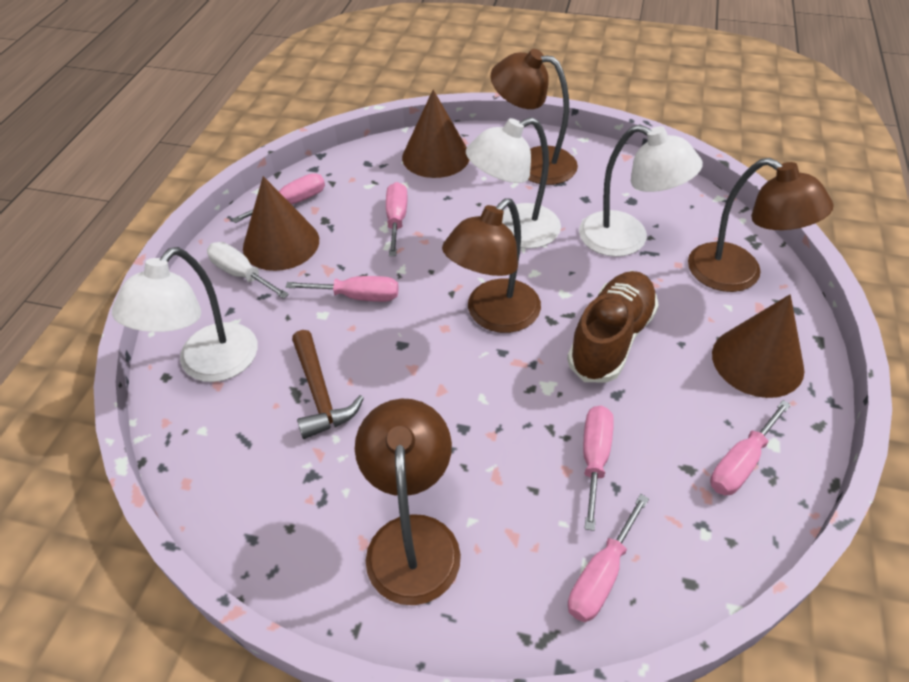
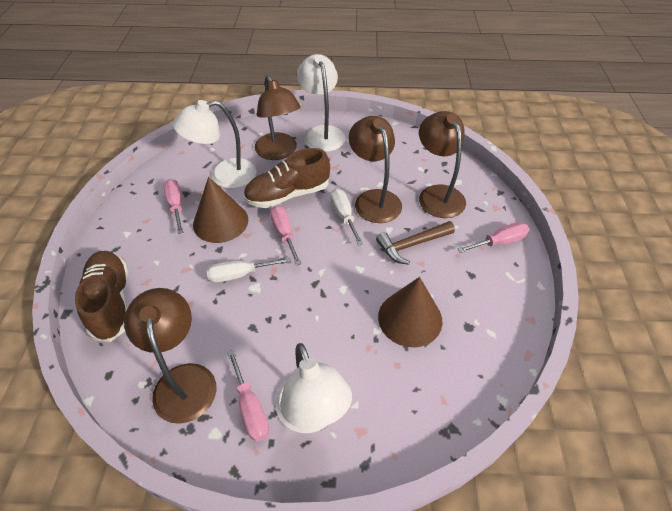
brown cone: 3 -> 2
brown shoe: 1 -> 2
pink screwdriver: 6 -> 4
white screwdriver: 1 -> 2

